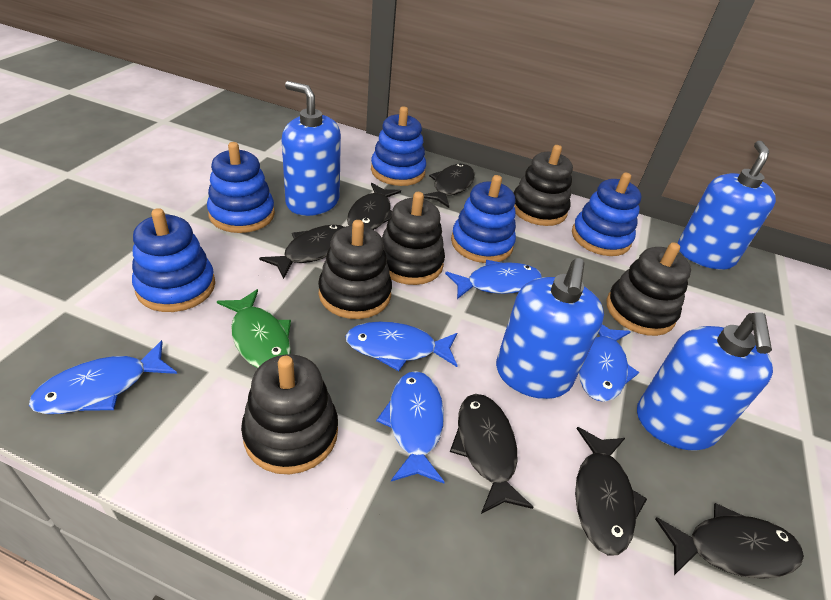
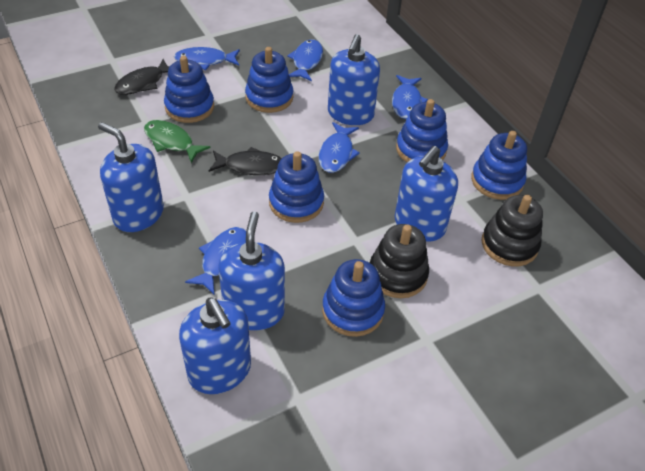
black fish: 6 -> 2
black stacking toy: 5 -> 2
blue soap dispenser: 4 -> 5
blue stacking toy: 5 -> 6

